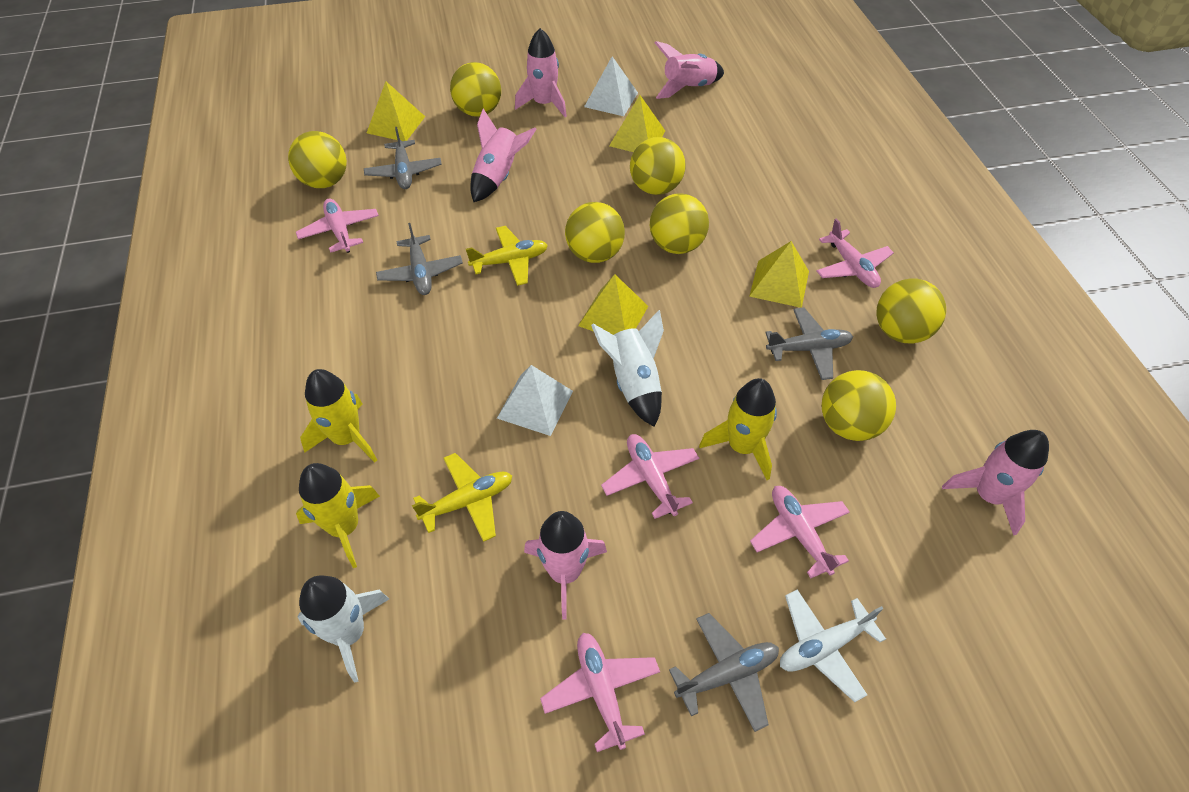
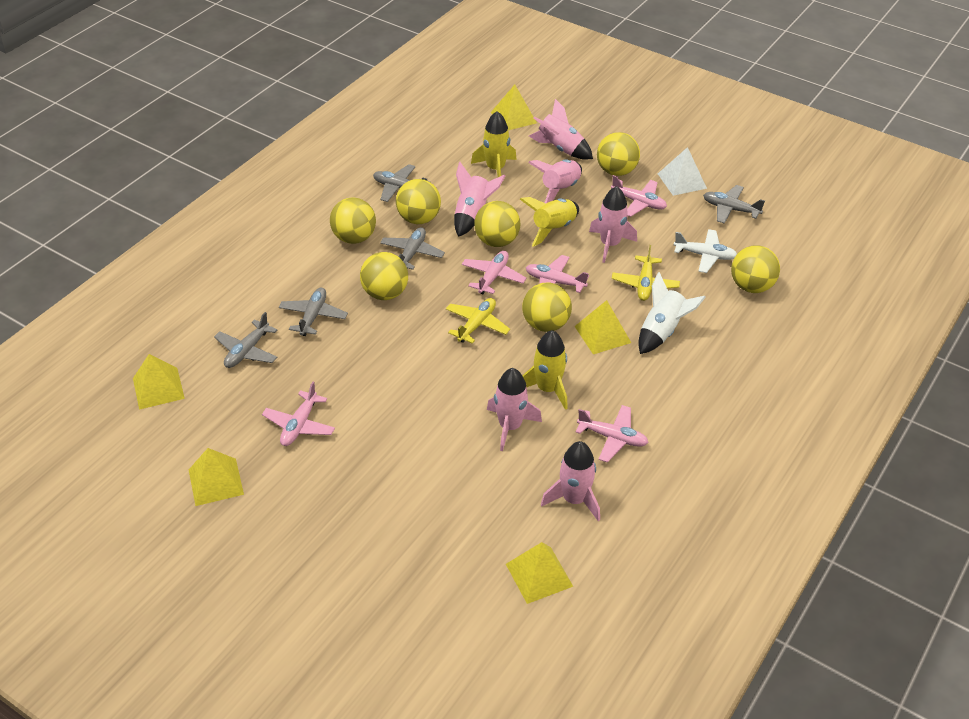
grey plane: 4 -> 5
pink rocket: 5 -> 6
white pyramid: 2 -> 1
white rocket: 2 -> 1
yellow pyramid: 4 -> 5

